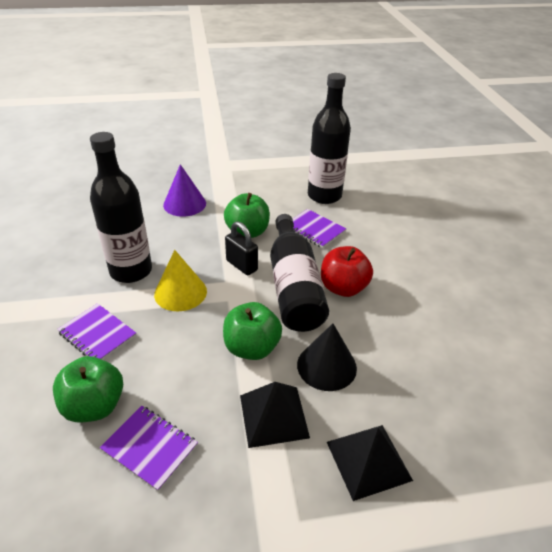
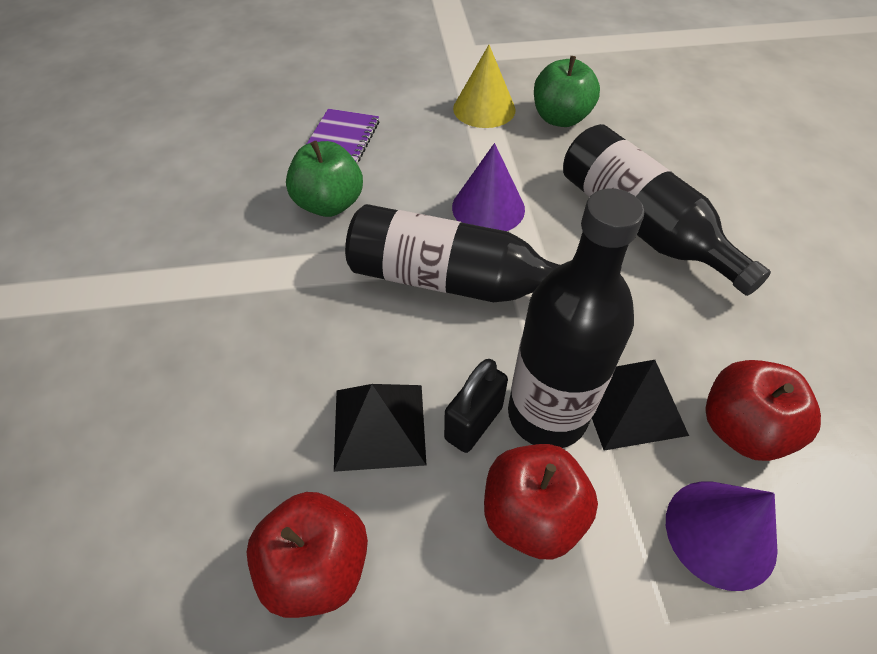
black cone: 1 -> 0
green apple: 3 -> 2
purple cone: 1 -> 2
purple notebook: 3 -> 1
red apple: 1 -> 3

